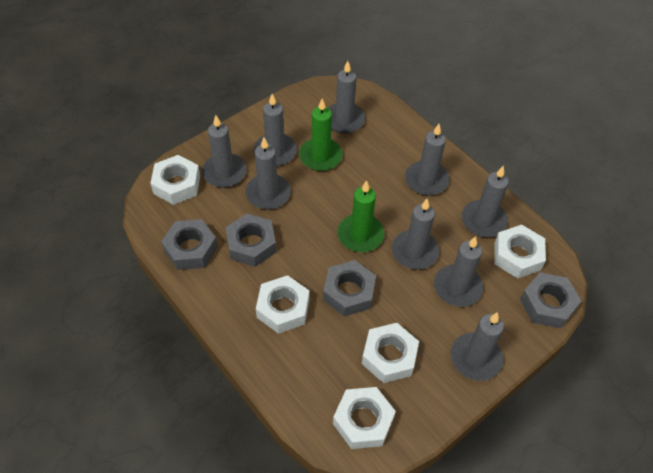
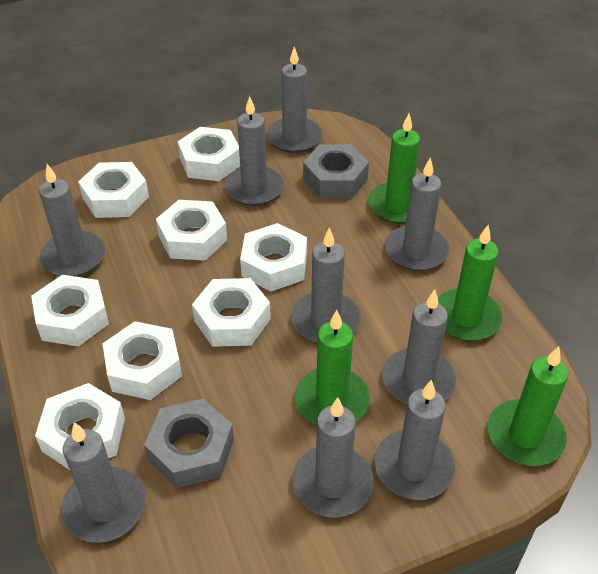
green candle: 2 -> 4
grey nut: 4 -> 2
white nut: 5 -> 8

